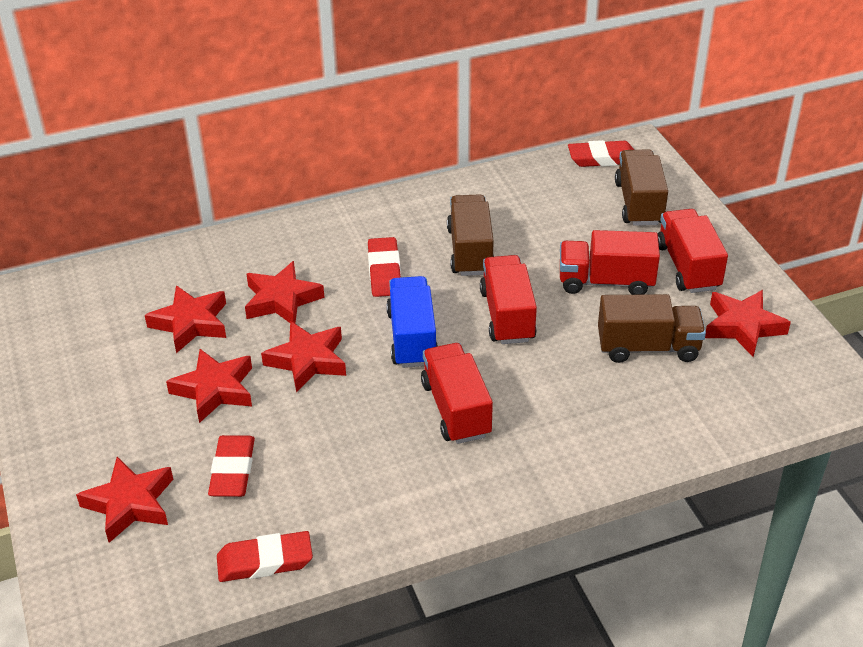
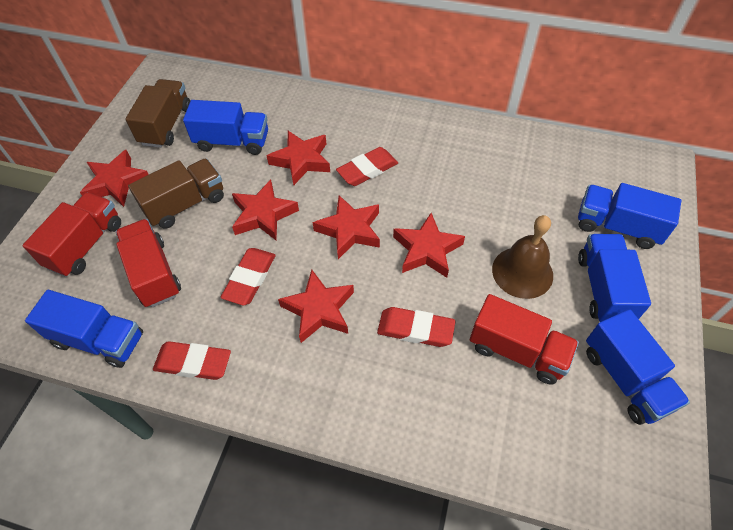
blue truck: 1 -> 5
brown bell: 0 -> 1
brown truck: 3 -> 2
red truck: 4 -> 3

